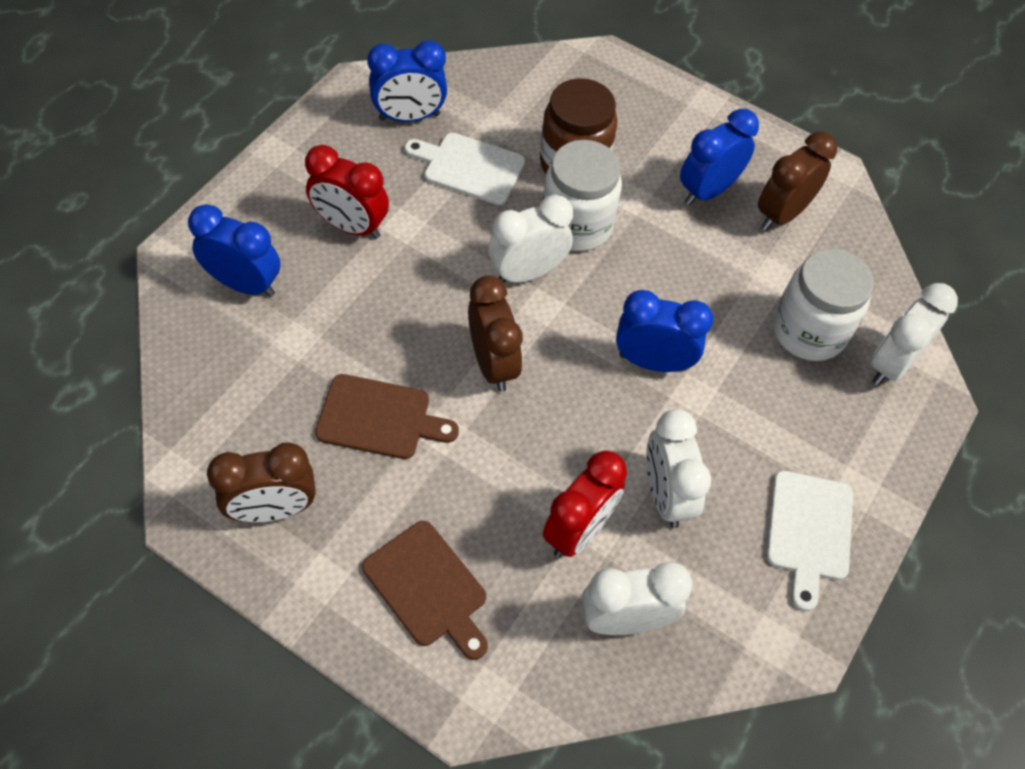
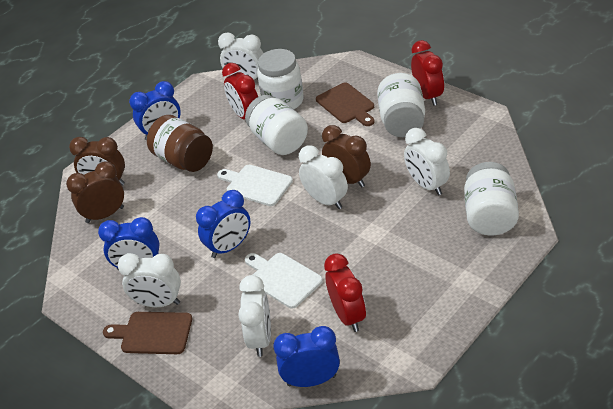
red clock: 2 -> 3
white clock: 4 -> 5
white jar: 2 -> 4

